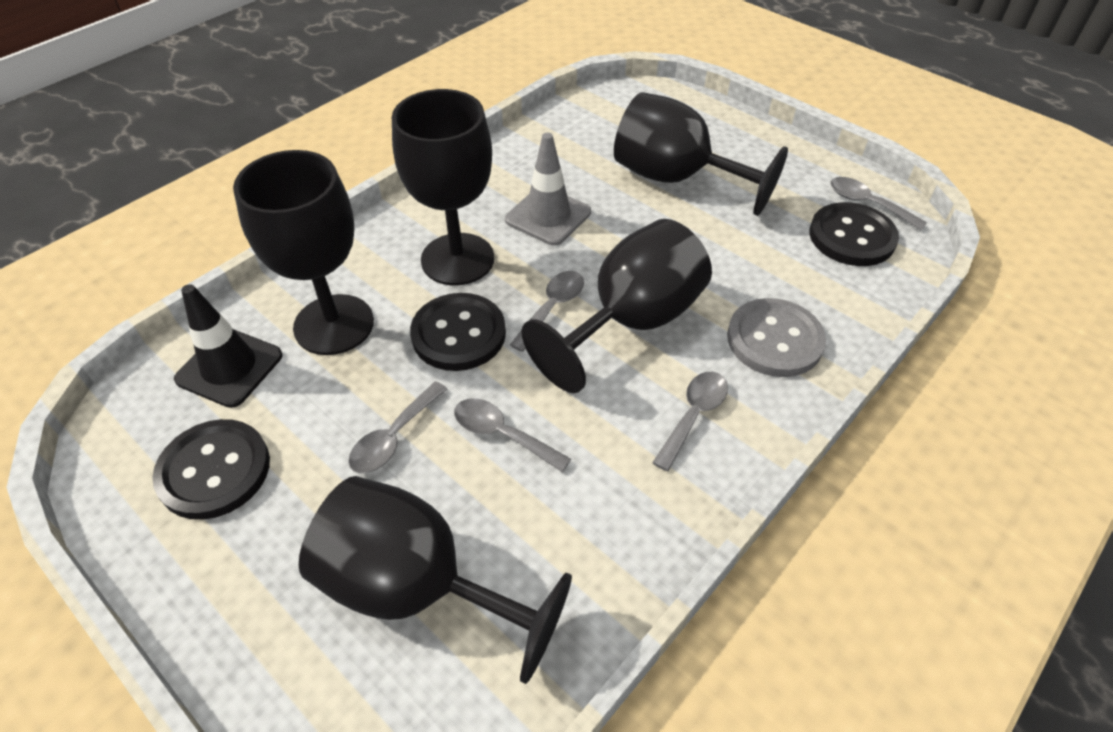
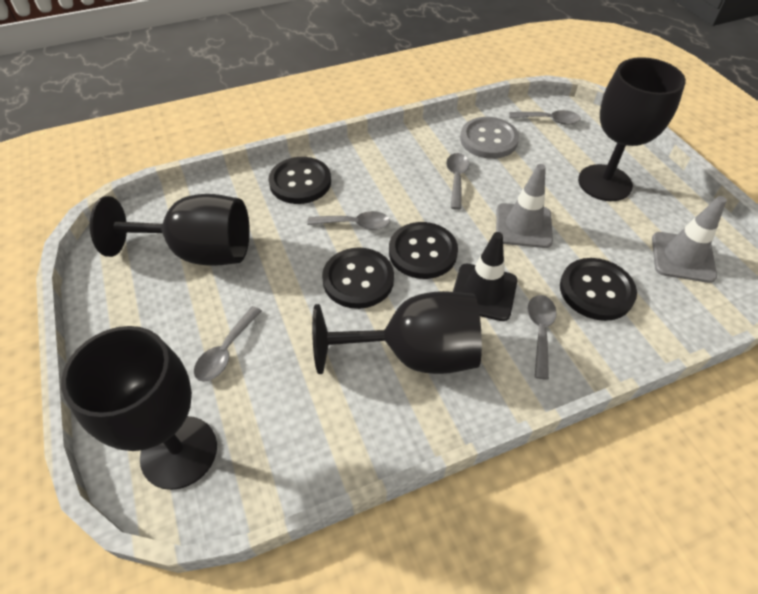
black button: 3 -> 4
black goblet: 5 -> 4
grey traffic cone: 1 -> 2

